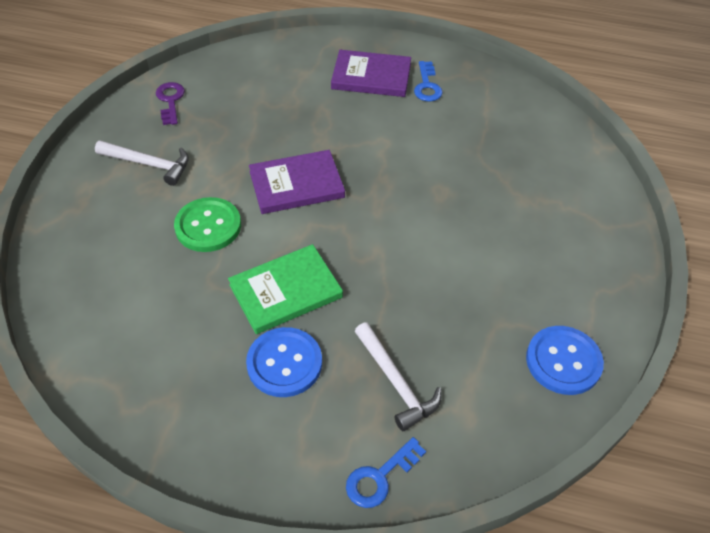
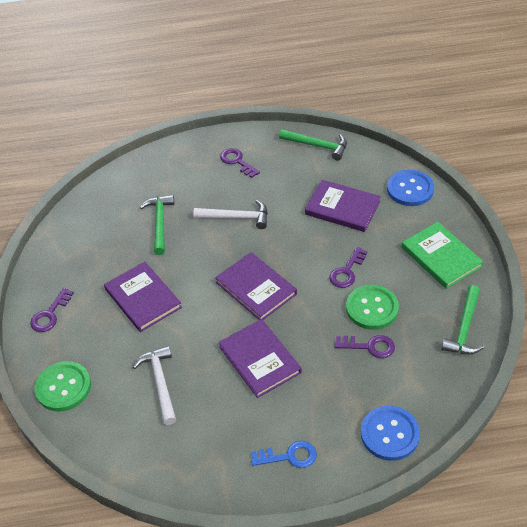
blue key: 2 -> 1
green button: 1 -> 2
green hammer: 0 -> 3
purple book: 2 -> 4
purple key: 1 -> 4

